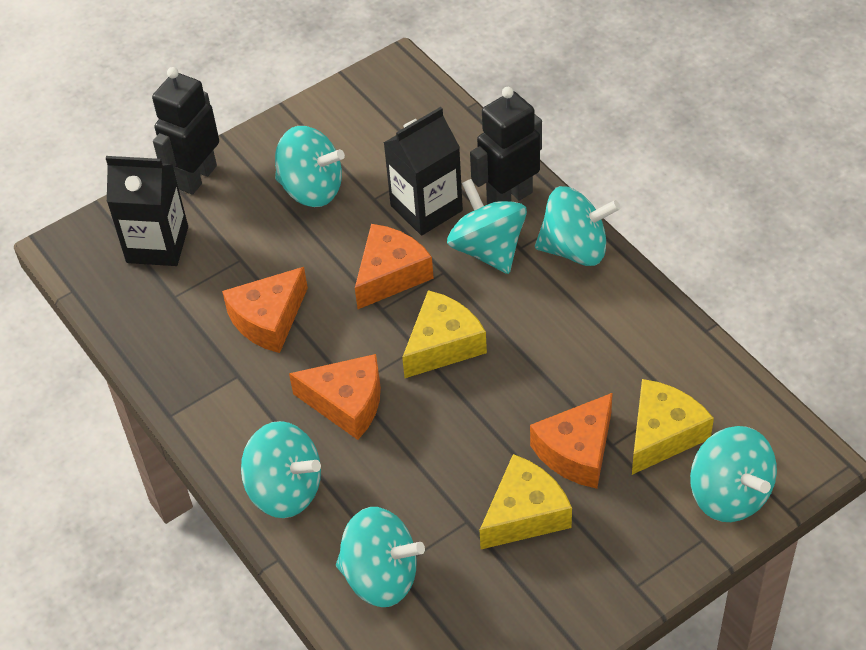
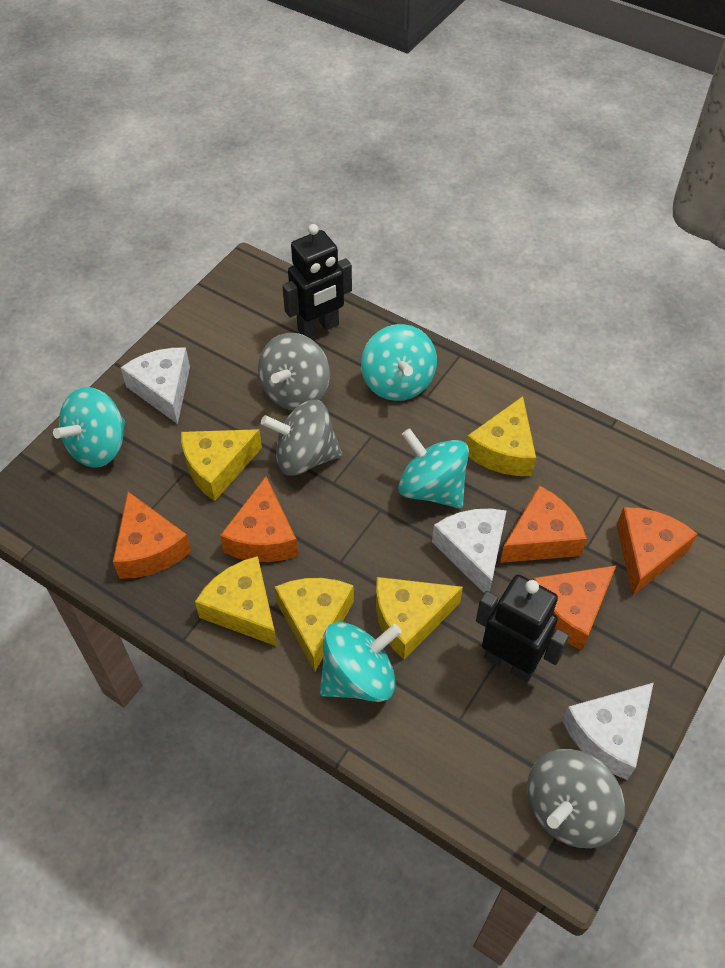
black carton: 2 -> 0
grey spinning top: 0 -> 3
orange cheese: 4 -> 5
turquoise spinning top: 6 -> 4
white cheese: 0 -> 3
yellow cheese: 3 -> 5

